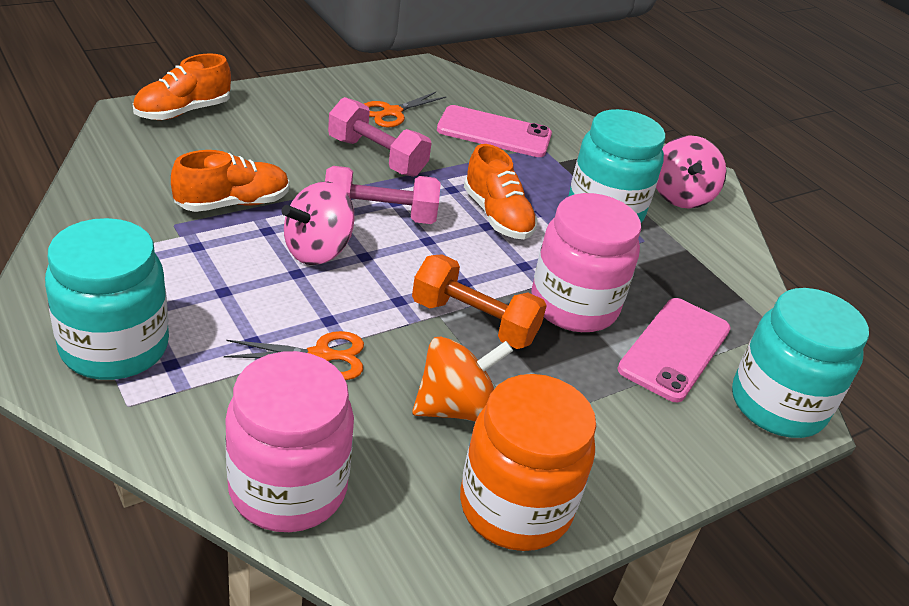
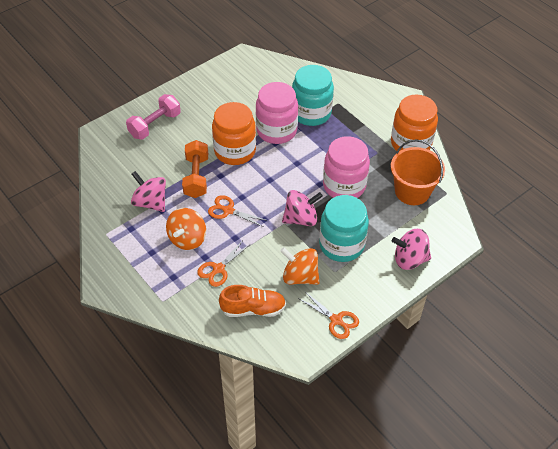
orange bucket: 0 -> 1
orange jar: 1 -> 2
orange scissors: 2 -> 3
orange shoe: 3 -> 1
orange spinning top: 1 -> 2
pink dumbbell: 2 -> 1
pink phone: 2 -> 0
pink spinning top: 2 -> 3
turquoise jar: 3 -> 2

